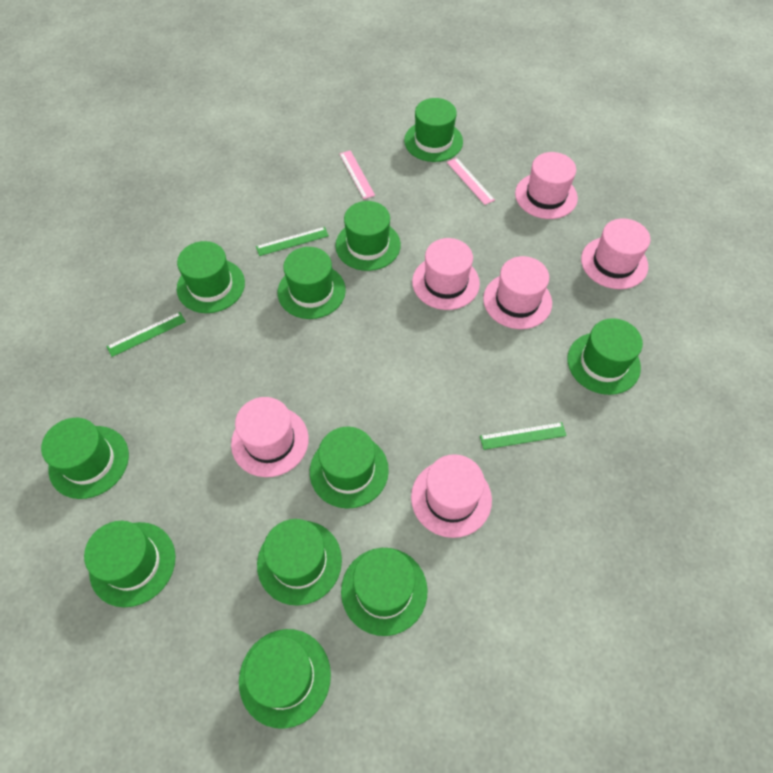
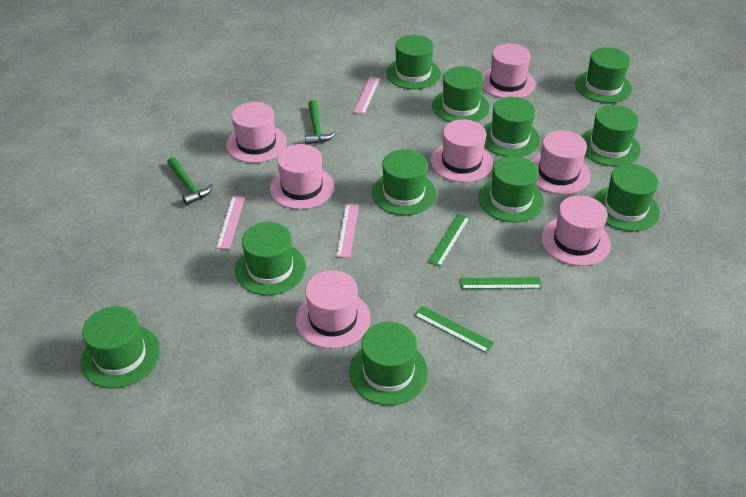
green hammer: 0 -> 2
pink hat: 6 -> 7
pink ruler: 2 -> 3

